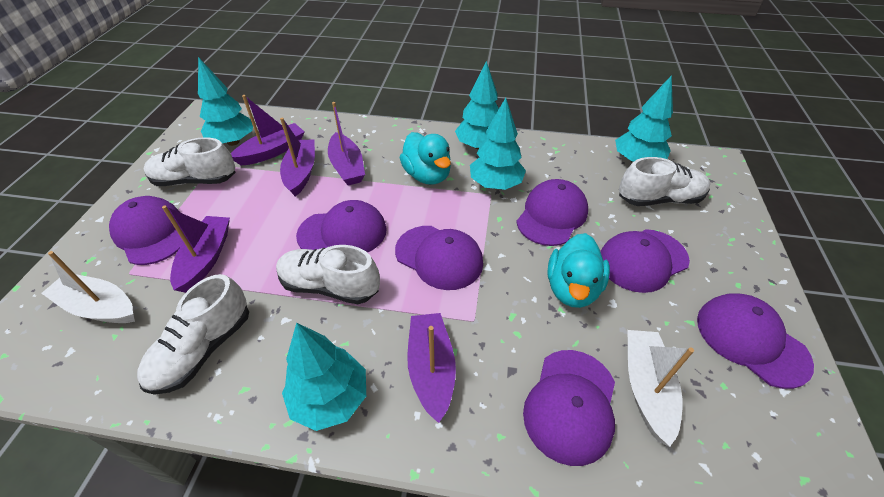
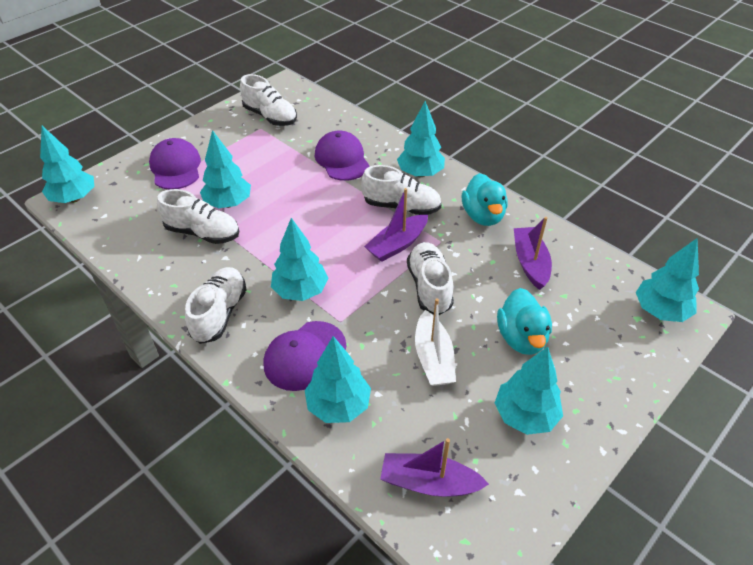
purple boat: 5 -> 3
purple cap: 7 -> 3
turquoise tree: 5 -> 7
white boat: 2 -> 1
white shoe: 4 -> 5

